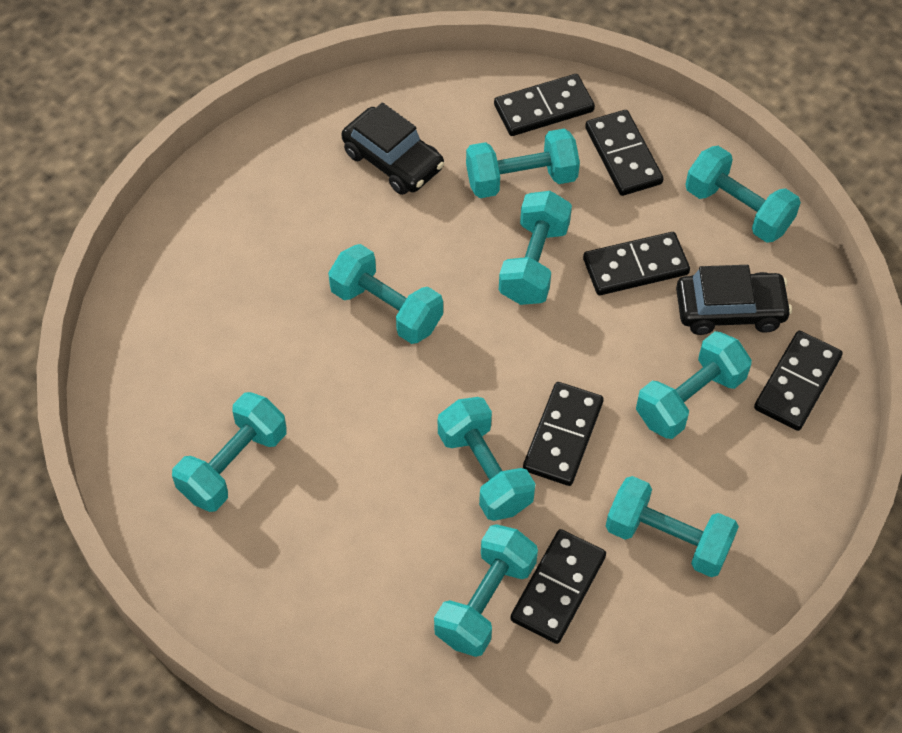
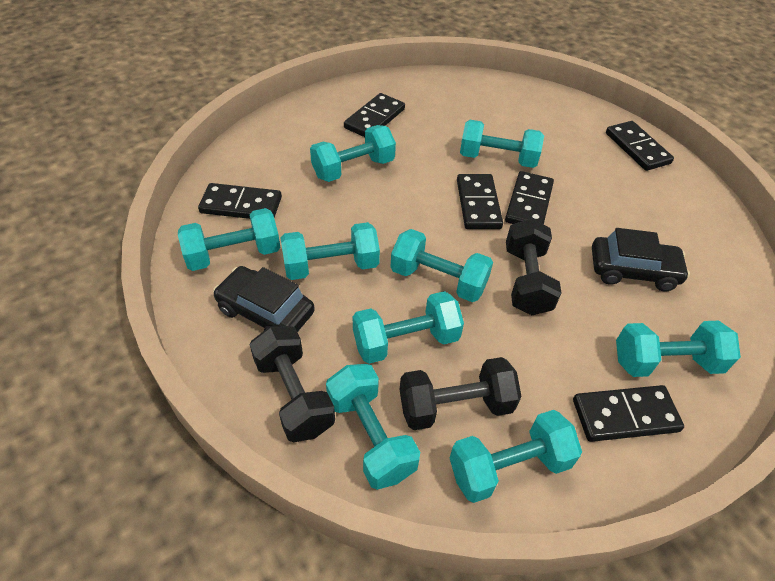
black dumbbell: 0 -> 3

